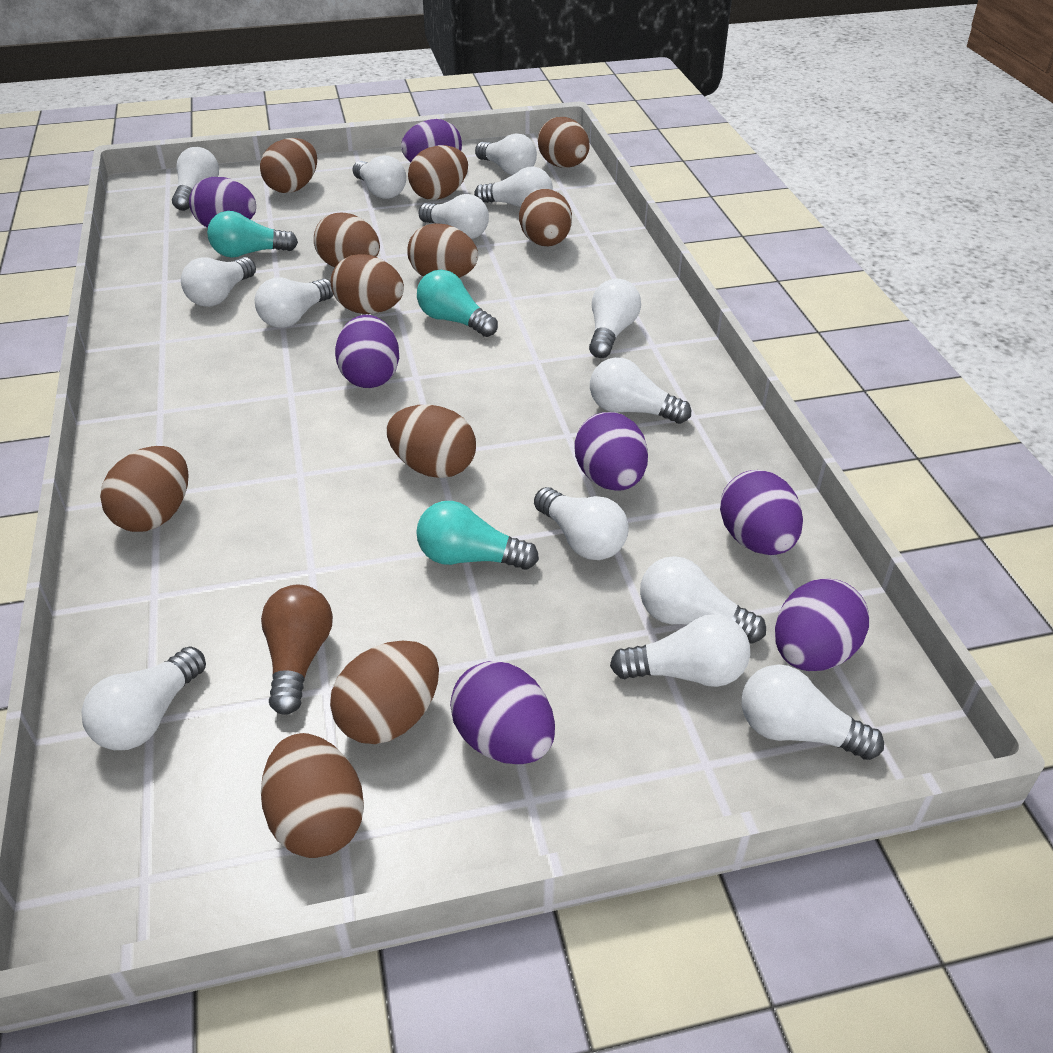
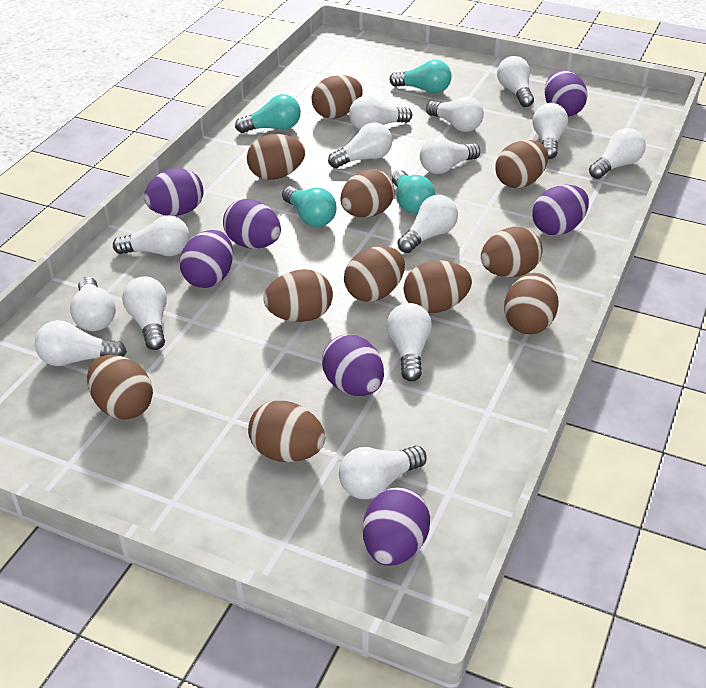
brown light bulb: 1 -> 0
turquoise light bulb: 3 -> 4

